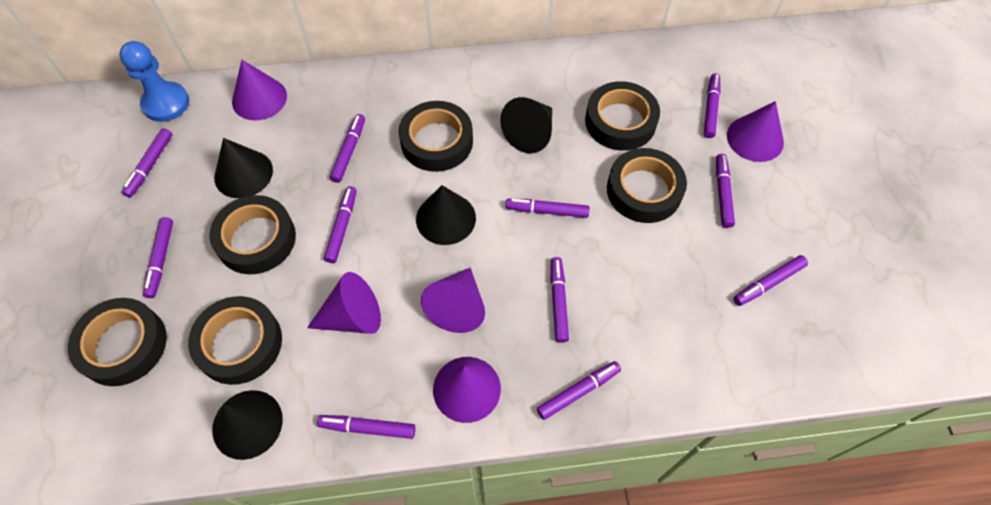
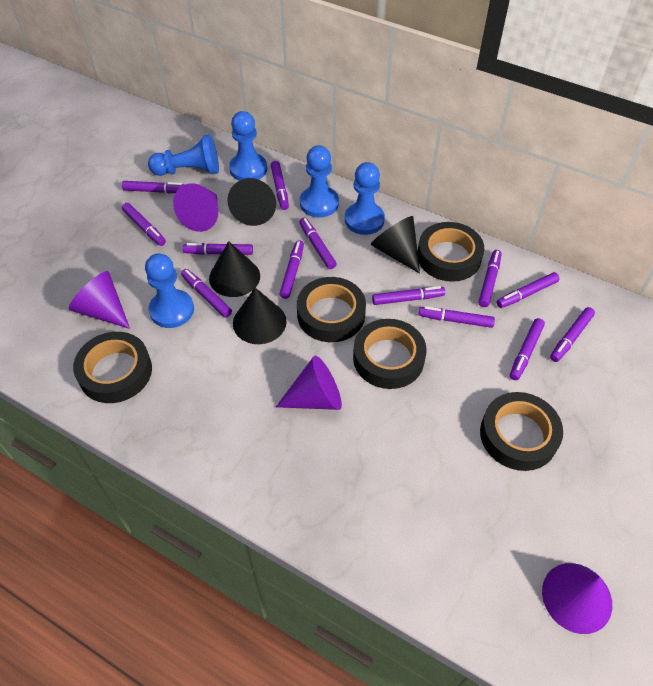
black tape: 6 -> 5
blue pawn: 1 -> 5
purple cone: 5 -> 4
purple marker: 11 -> 13

